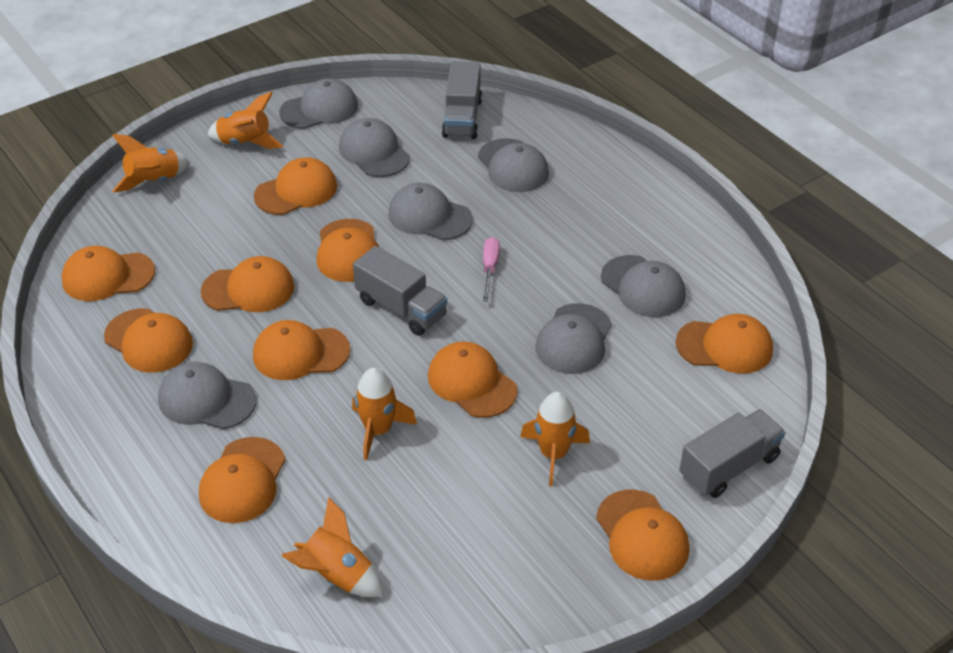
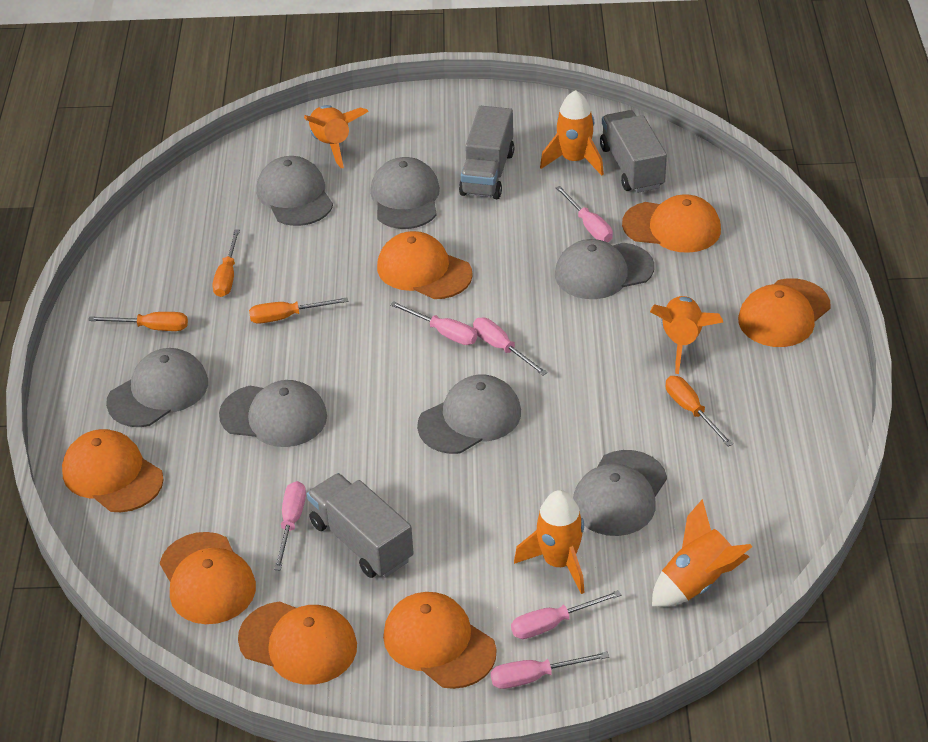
orange cap: 10 -> 7
orange screwdriver: 0 -> 4
pink screwdriver: 1 -> 6

